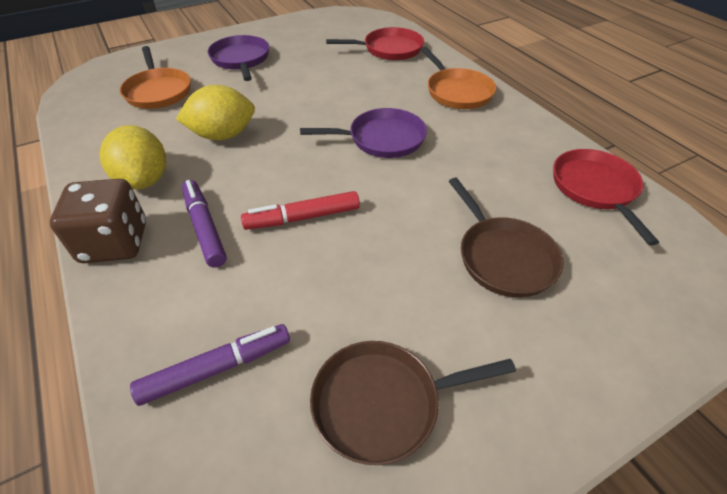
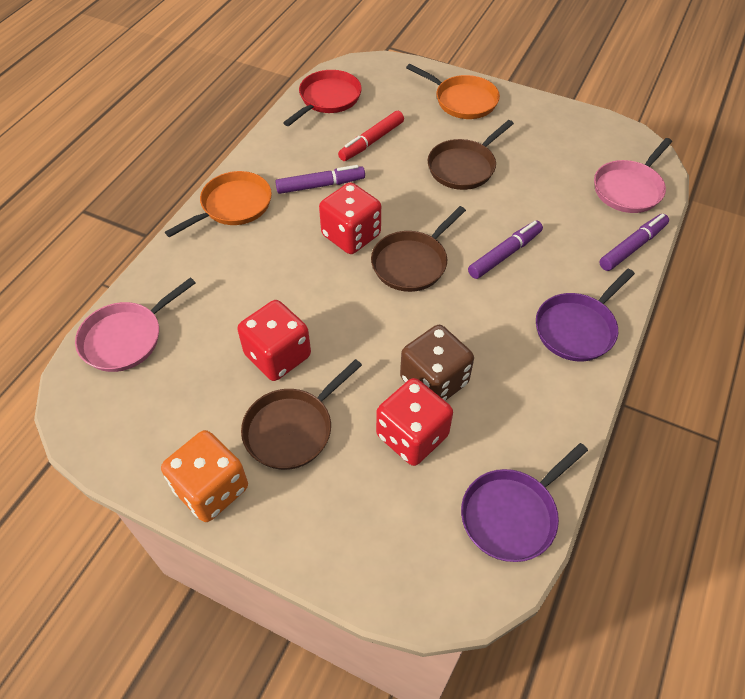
brown pan: 2 -> 3
orange dice: 0 -> 1
pink pan: 0 -> 2
purple marker: 2 -> 3
red dice: 0 -> 3
red pan: 2 -> 1
yellow lemon: 2 -> 0

